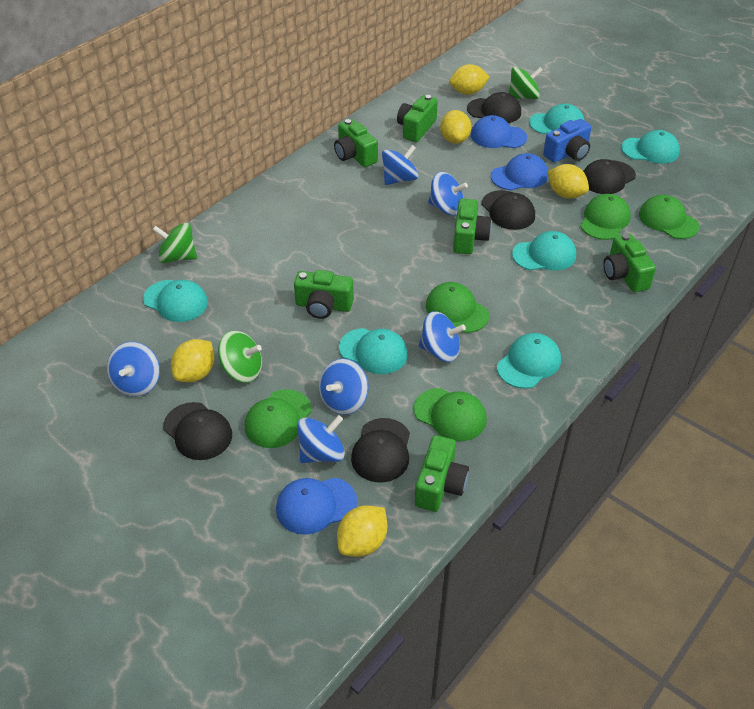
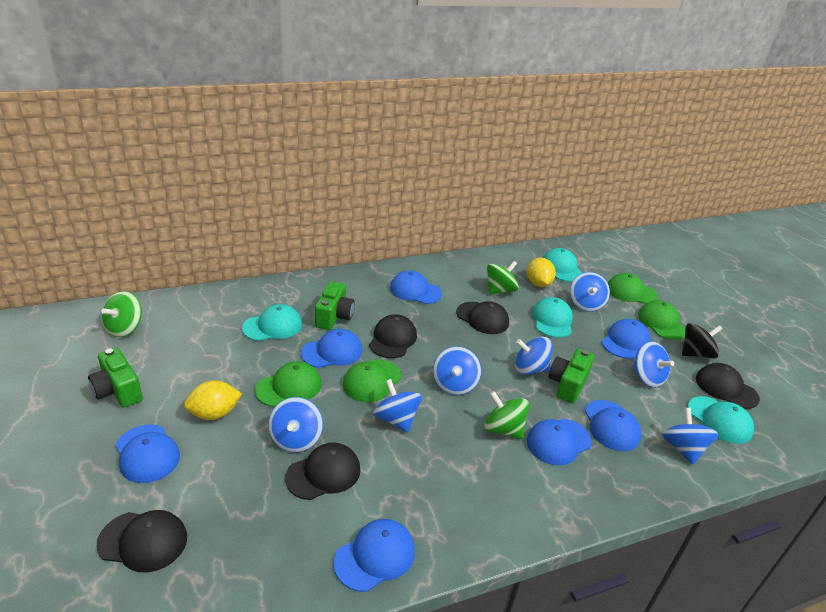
black spinning top: 0 -> 1
blue camera: 1 -> 0
blue cap: 3 -> 7
blue spinning top: 6 -> 7
green camera: 6 -> 3
green cap: 5 -> 4
turquoise cap: 6 -> 4
yellow lemon: 5 -> 2

